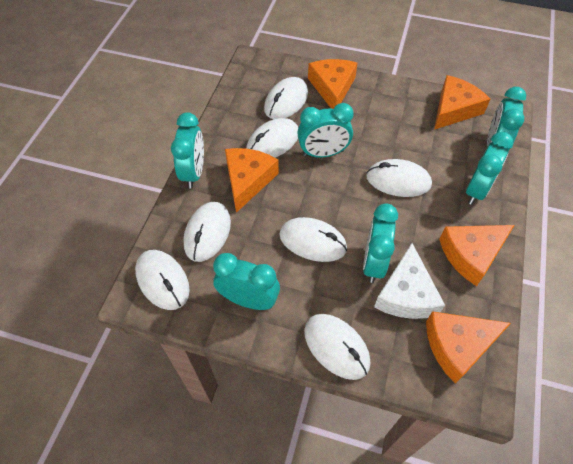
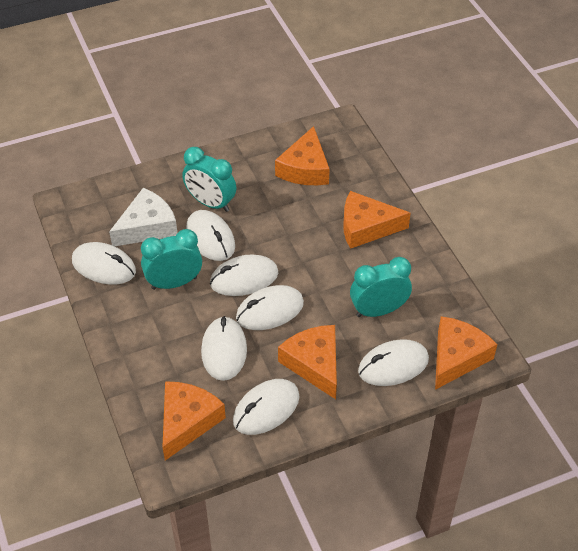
turquoise clock: 6 -> 3

